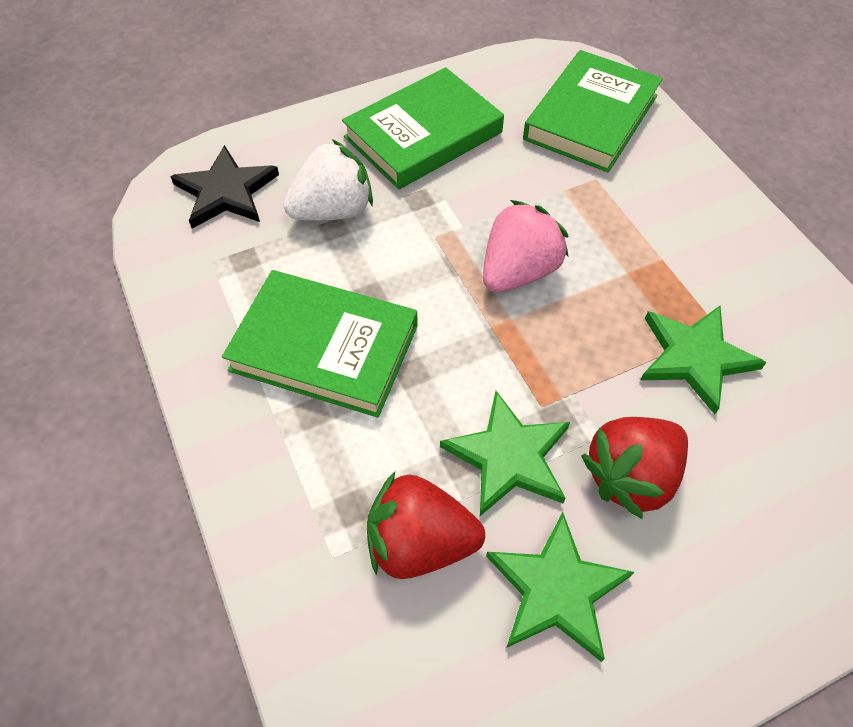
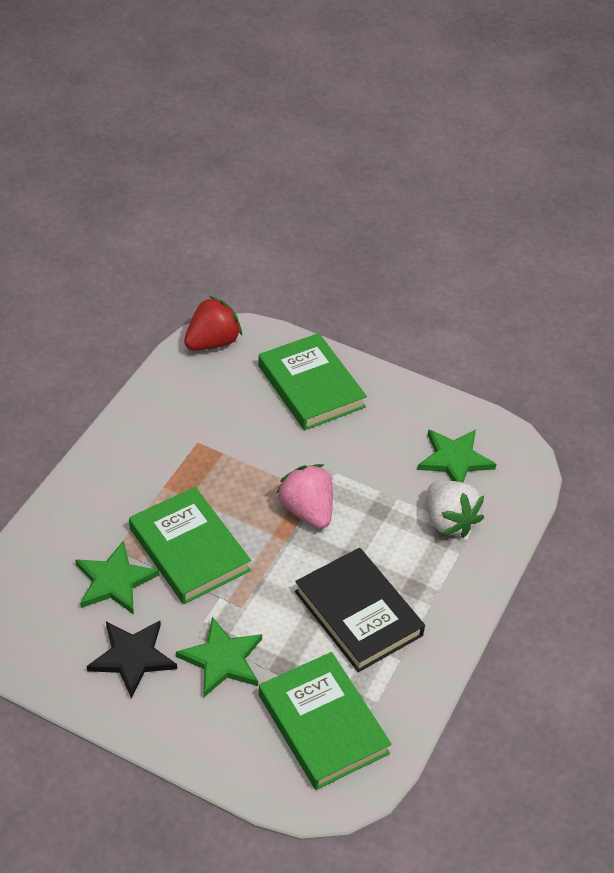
black book: 0 -> 1
red strawberry: 2 -> 1

